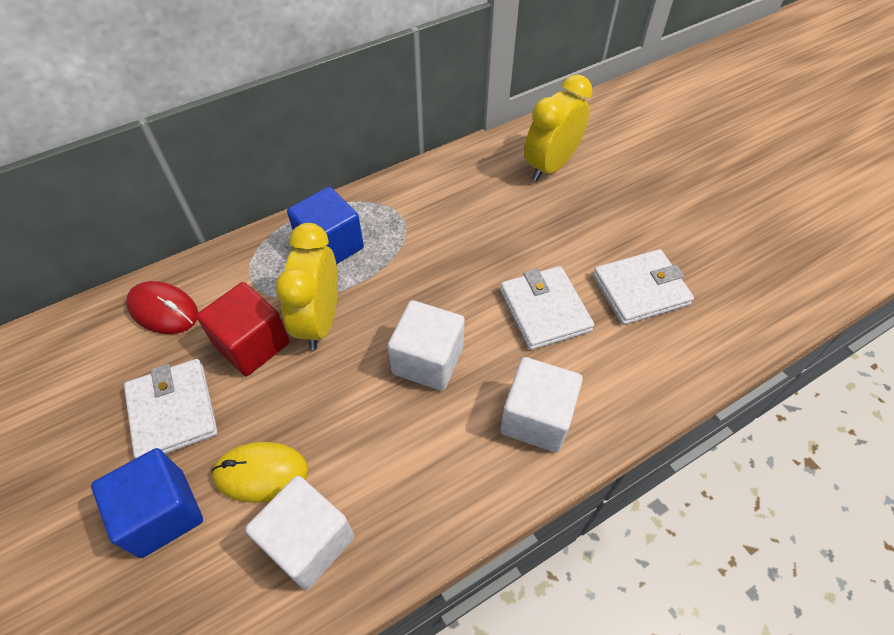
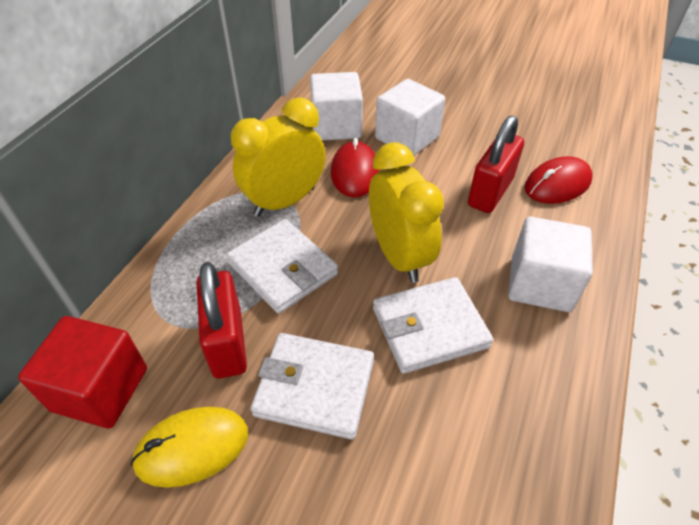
blue cube: 2 -> 0
red mouse: 1 -> 2
red padlock: 0 -> 2

